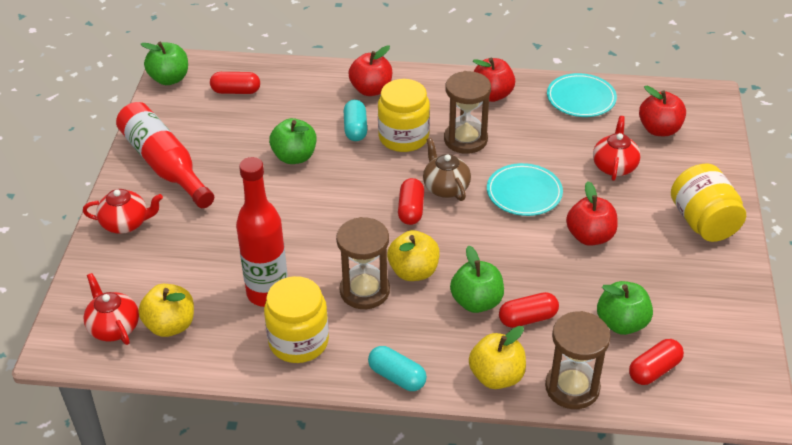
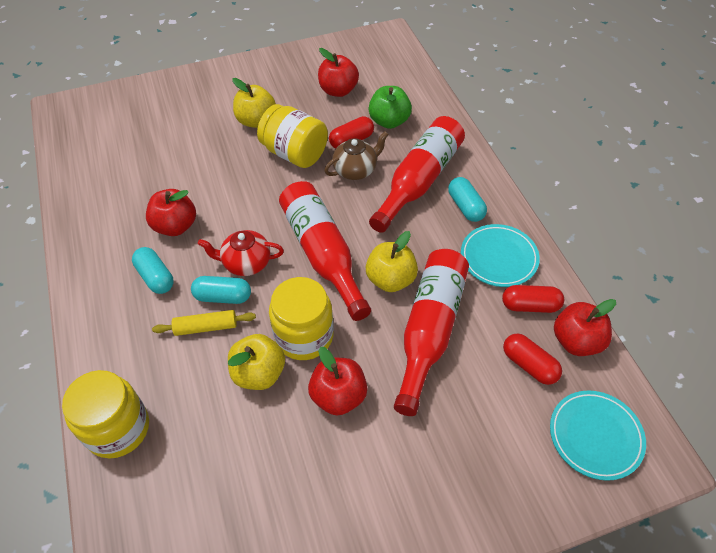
brown hourglass: 3 -> 0
green apple: 4 -> 1
red bottle: 2 -> 3
red capsule: 4 -> 3
red teapot: 3 -> 1
turquoise capsule: 2 -> 3
yellow rolling pin: 0 -> 1

